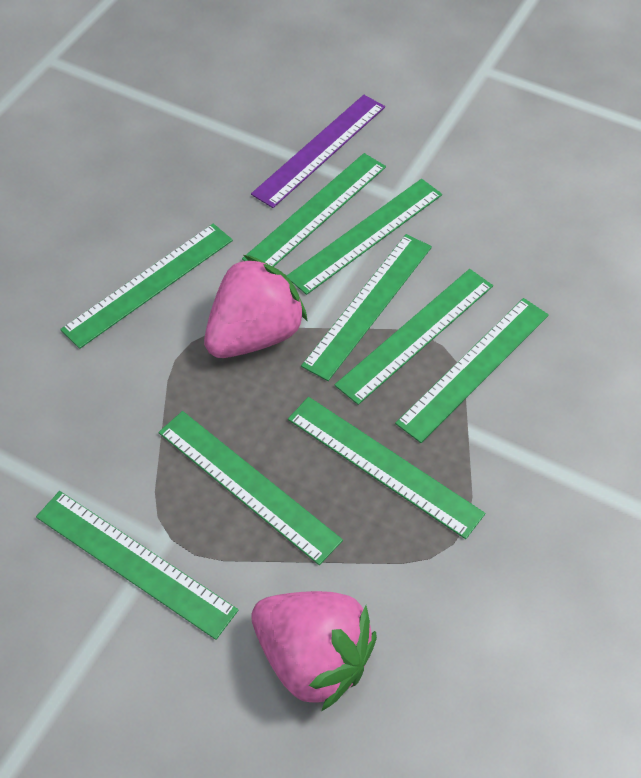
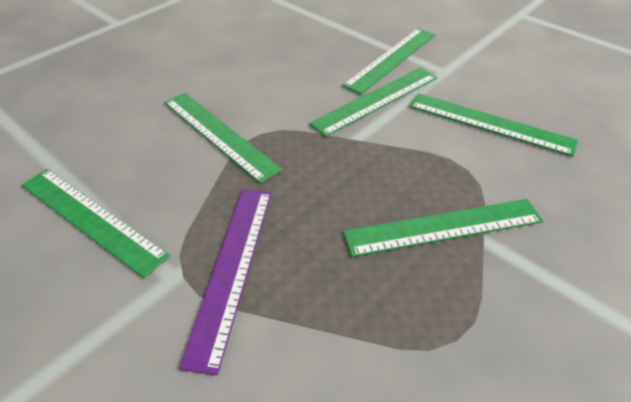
green ruler: 9 -> 6
pink strawberry: 2 -> 0

